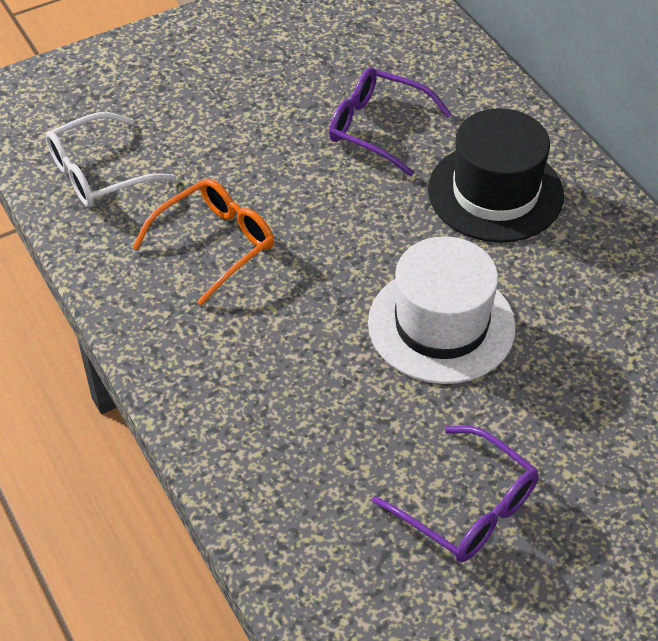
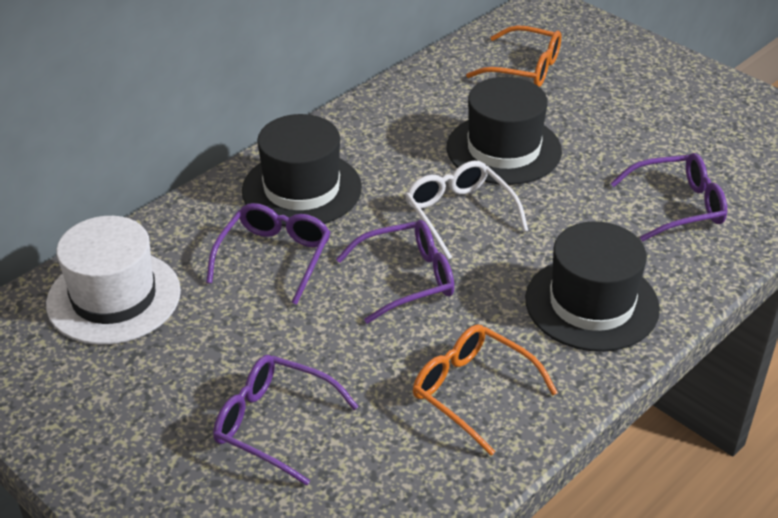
black hat: 1 -> 3
orange glasses: 1 -> 2
purple glasses: 2 -> 4

